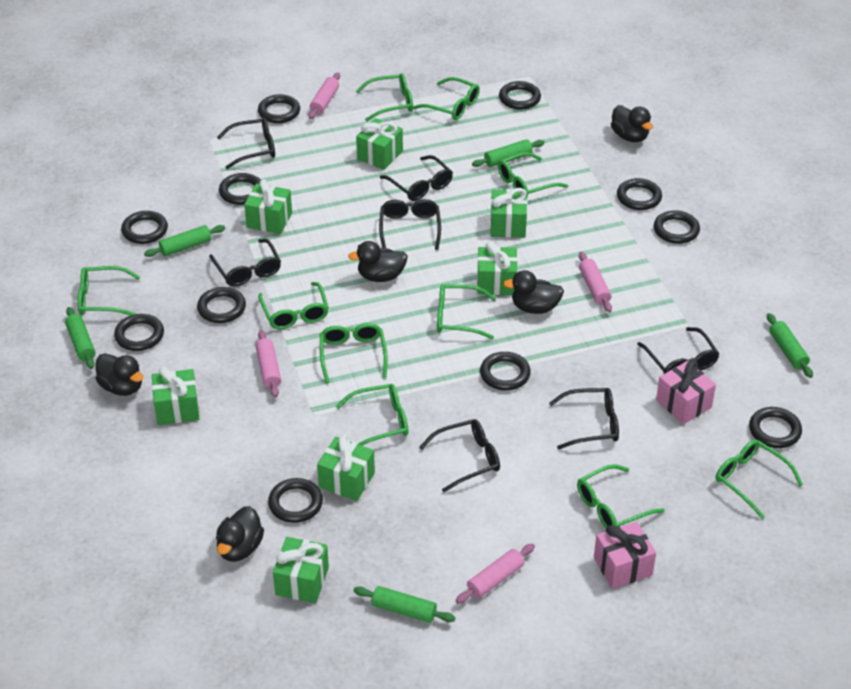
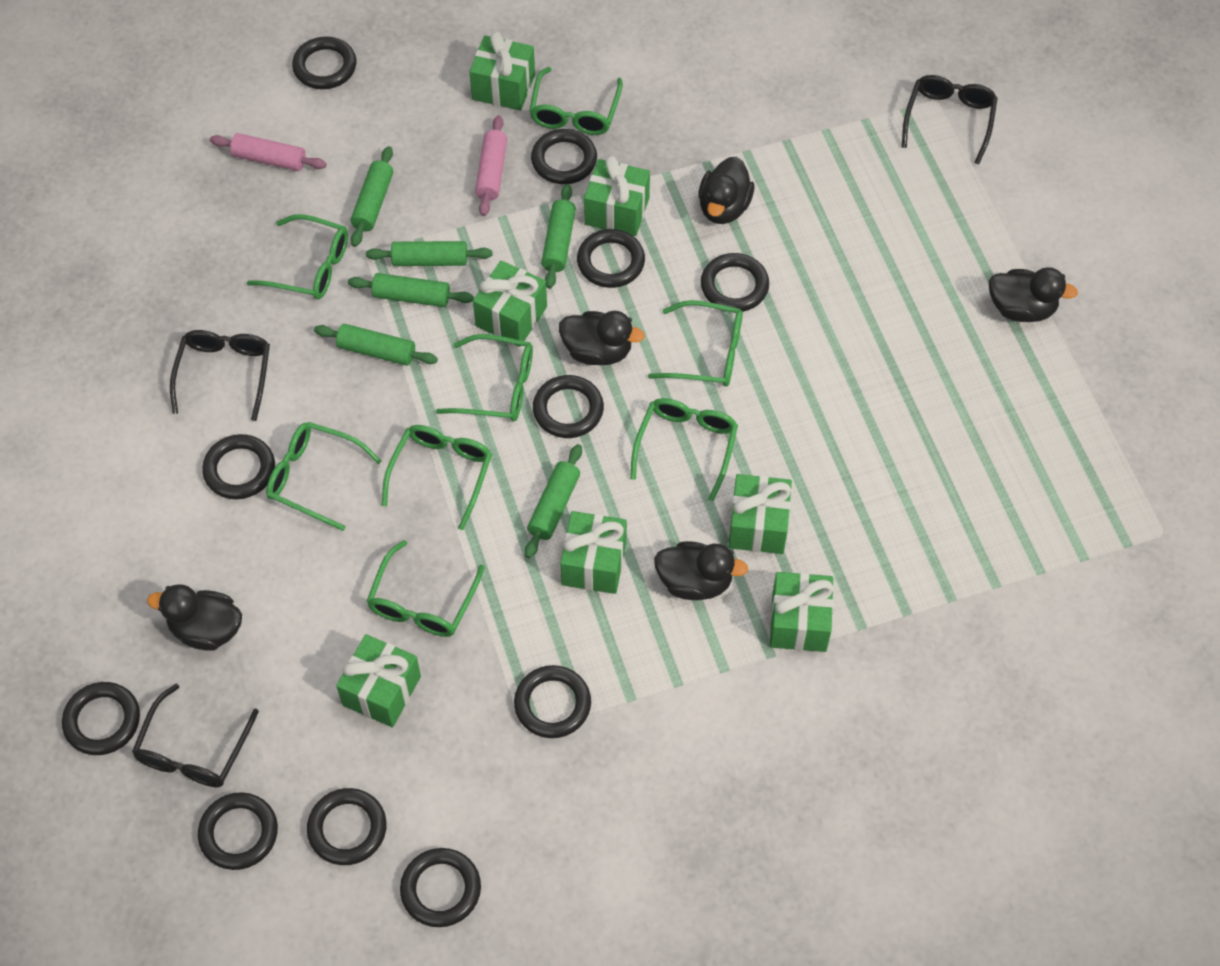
black glasses: 7 -> 3
green glasses: 10 -> 8
green rolling pin: 5 -> 6
pink gift: 2 -> 0
pink rolling pin: 4 -> 2

